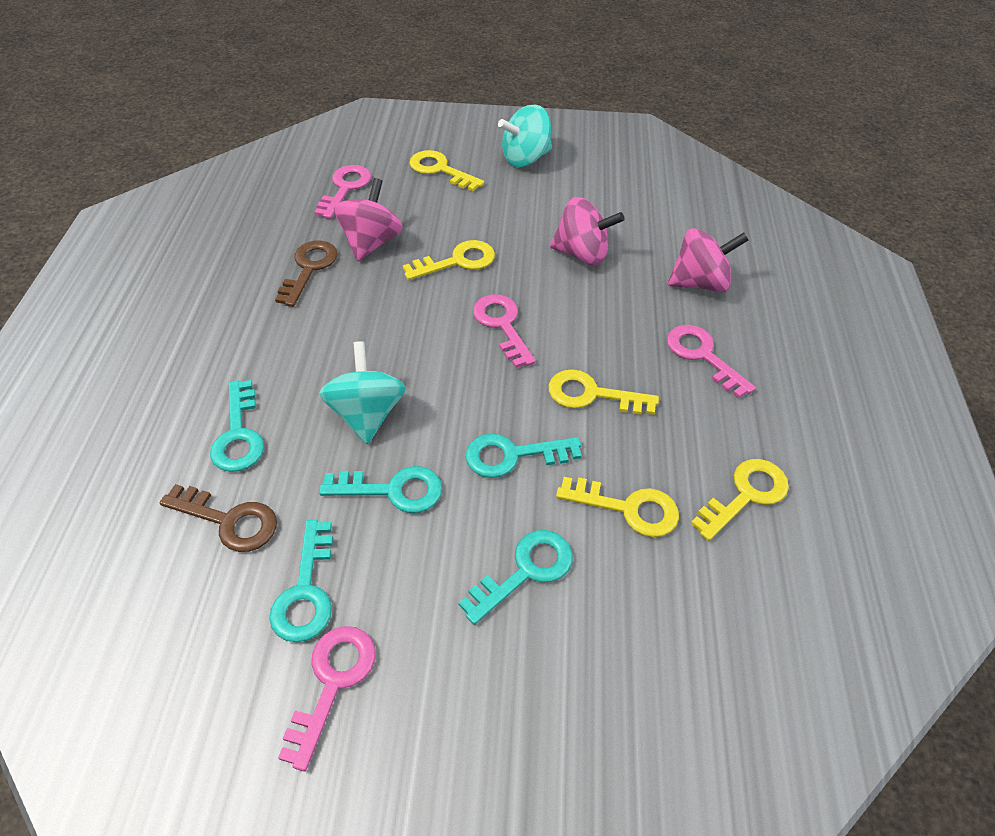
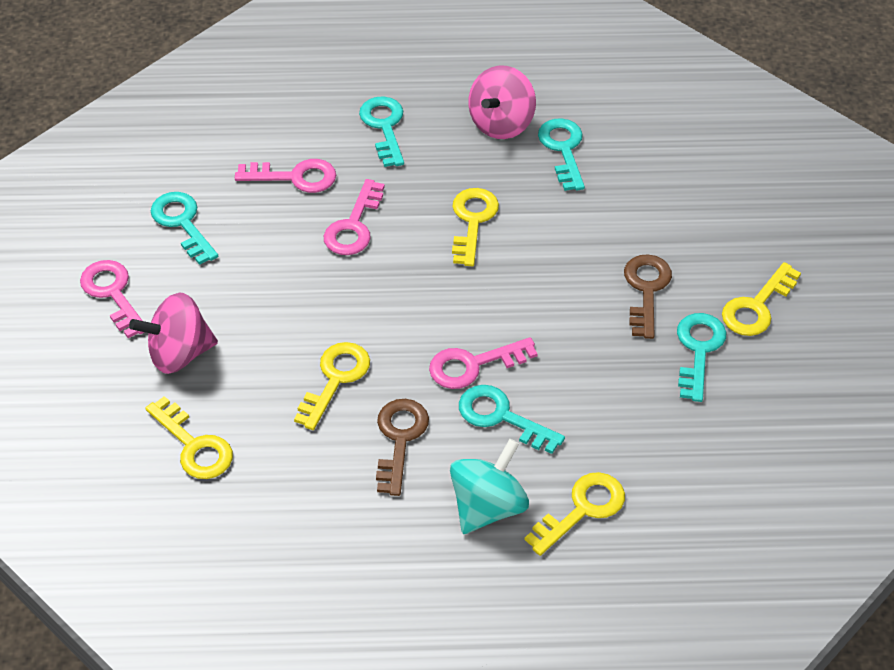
pink spinning top: 3 -> 2
turquoise spinning top: 2 -> 1

